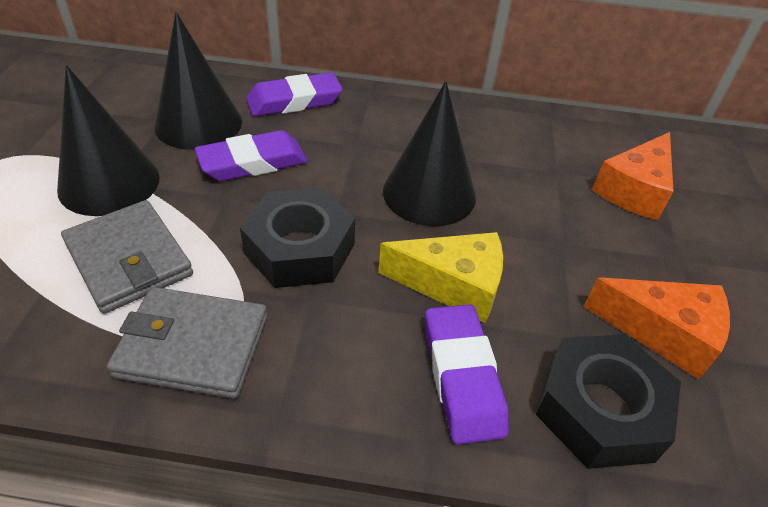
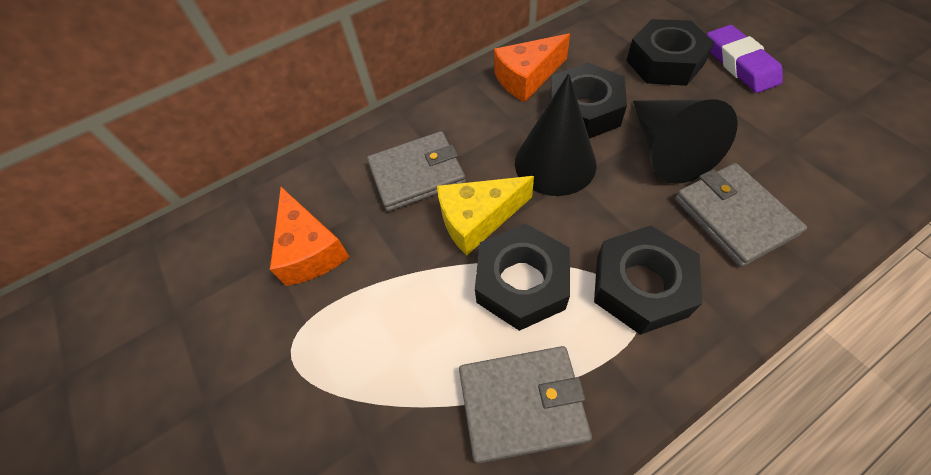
black cone: 3 -> 2
black nut: 2 -> 4
grey wallet: 2 -> 3
purple eraser: 3 -> 1

